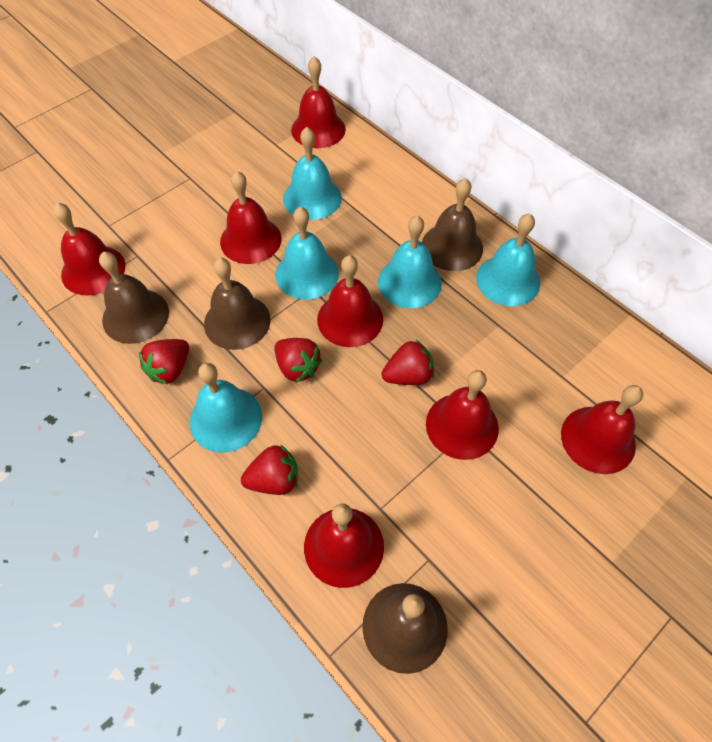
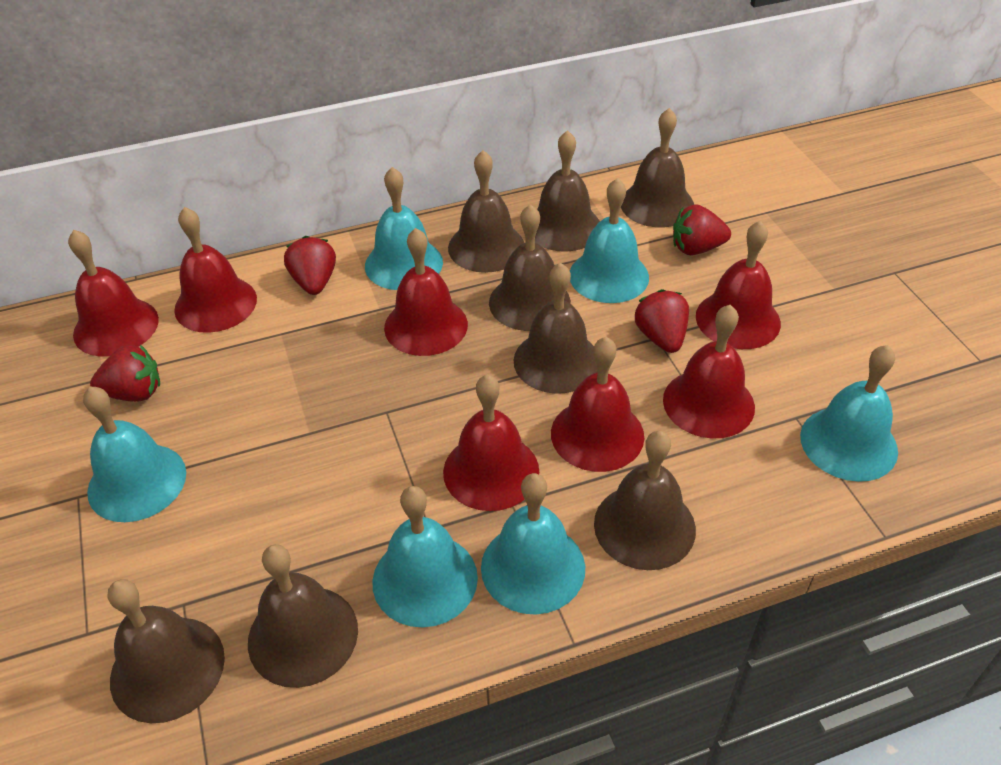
brown bell: 4 -> 8
turquoise bell: 5 -> 6

